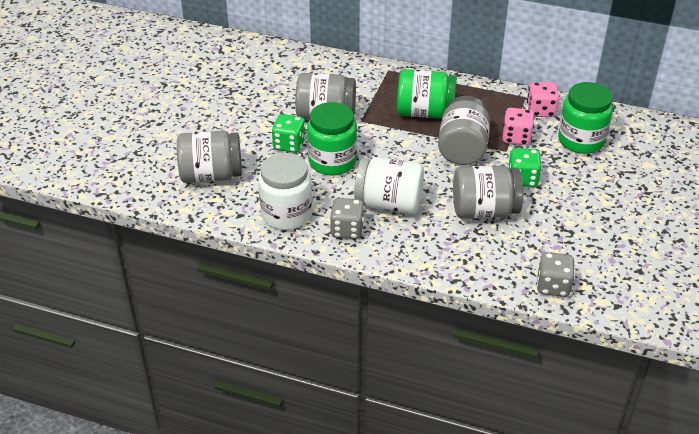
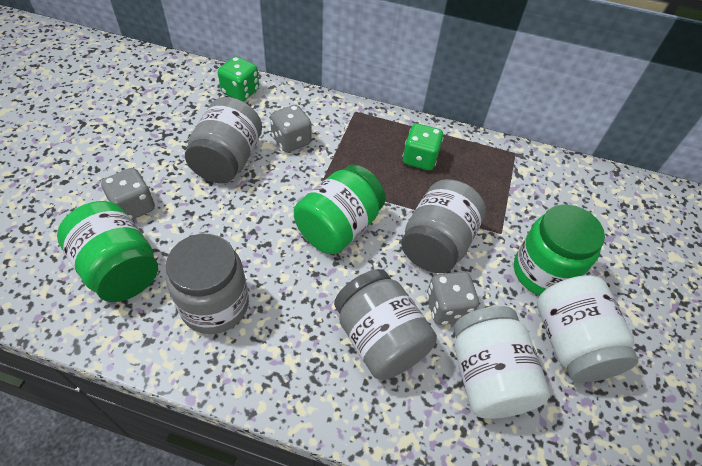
grey dice: 2 -> 3
pink dice: 2 -> 0

